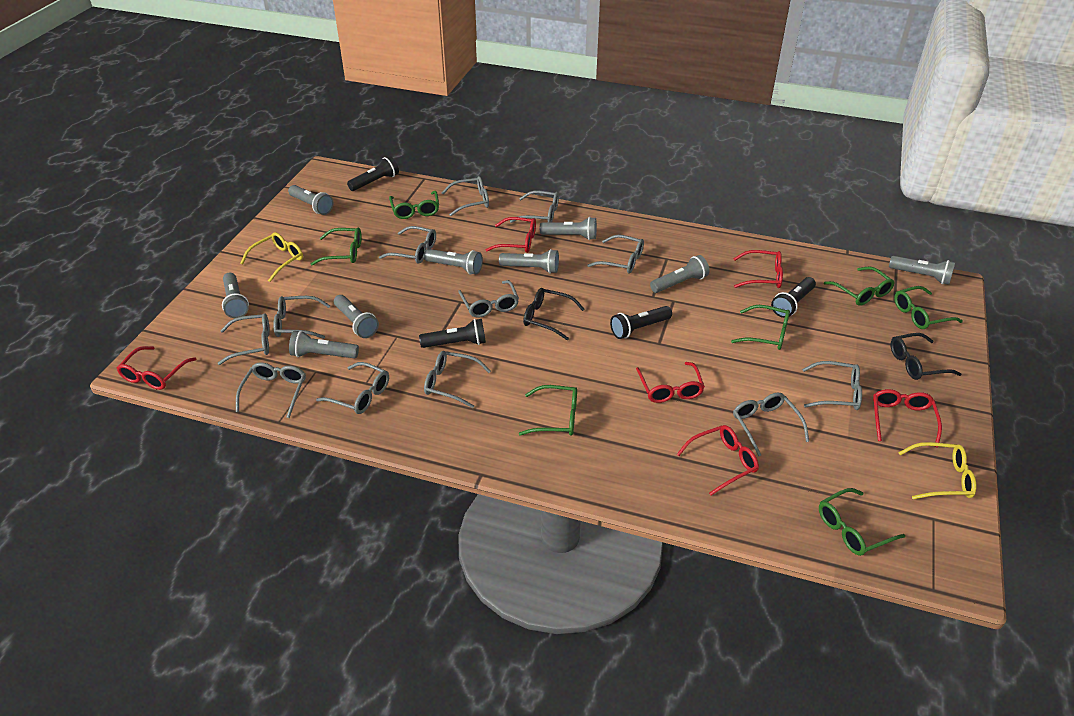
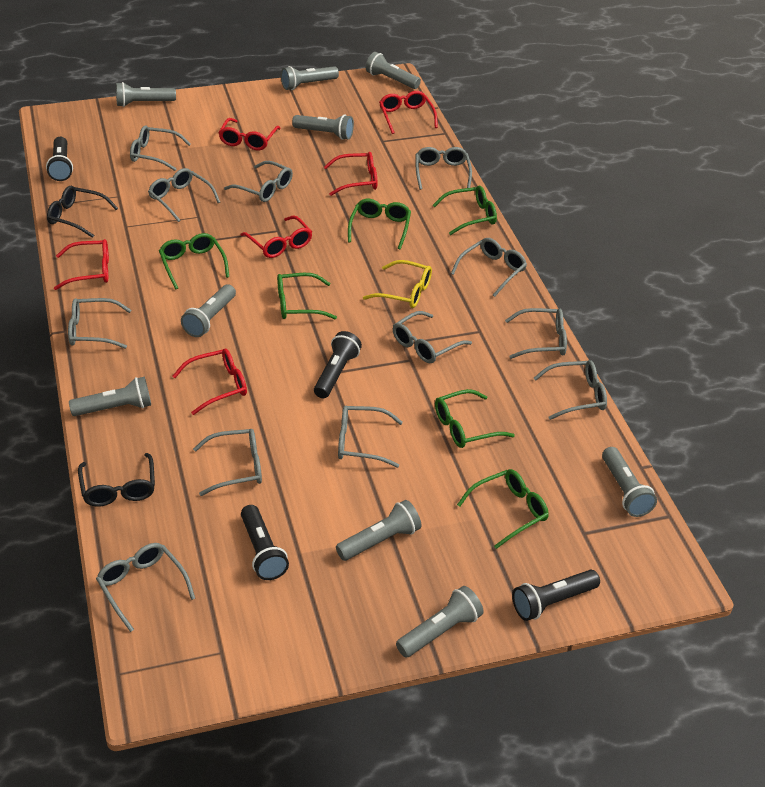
green glasses: 7 -> 6
yellow glasses: 2 -> 1

